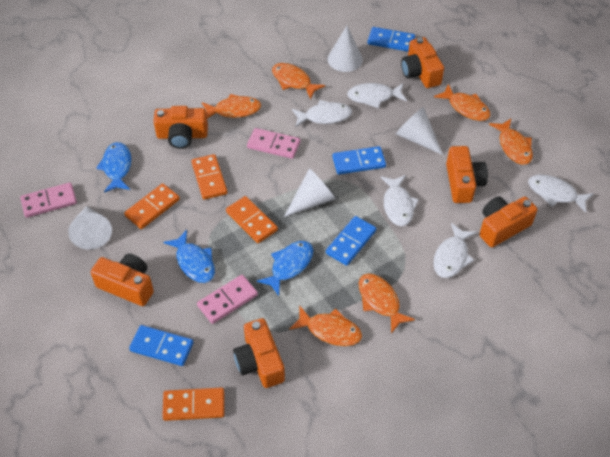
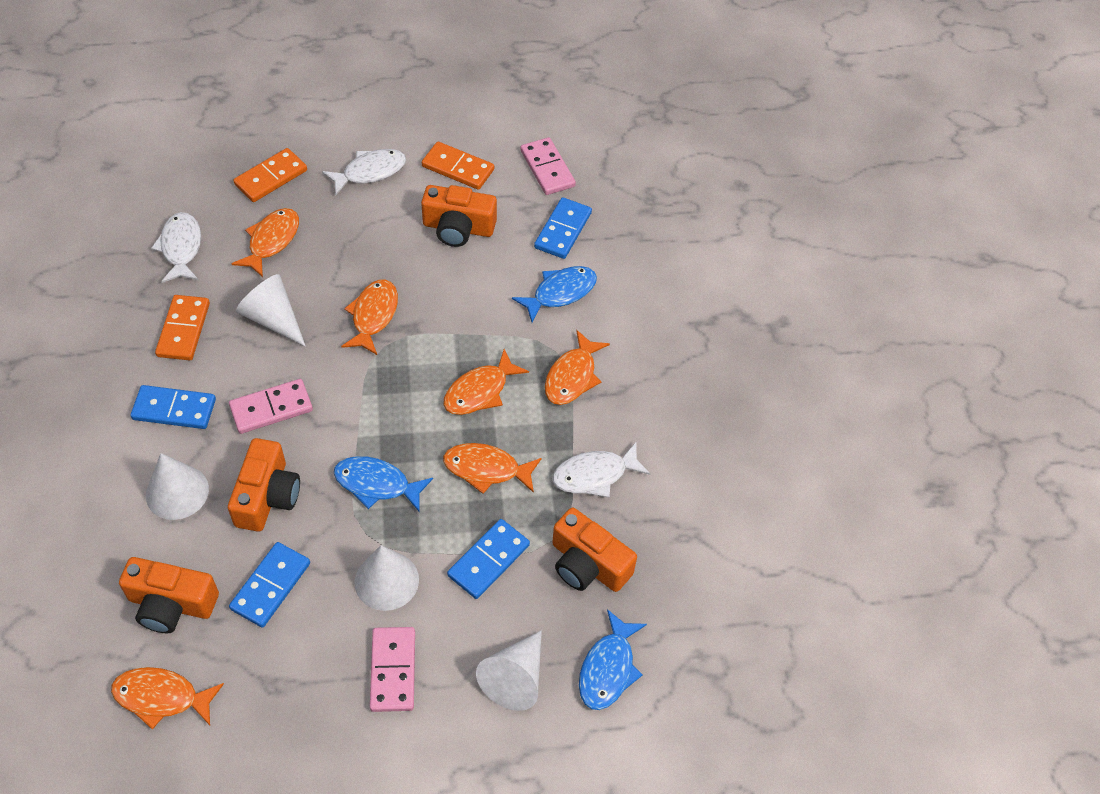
orange camera: 6 -> 4
orange domino: 4 -> 3
white fish: 5 -> 3

